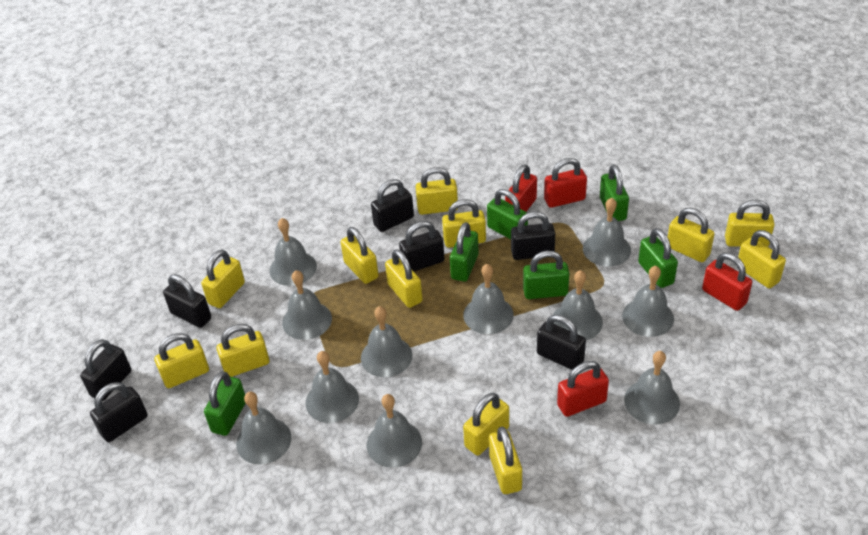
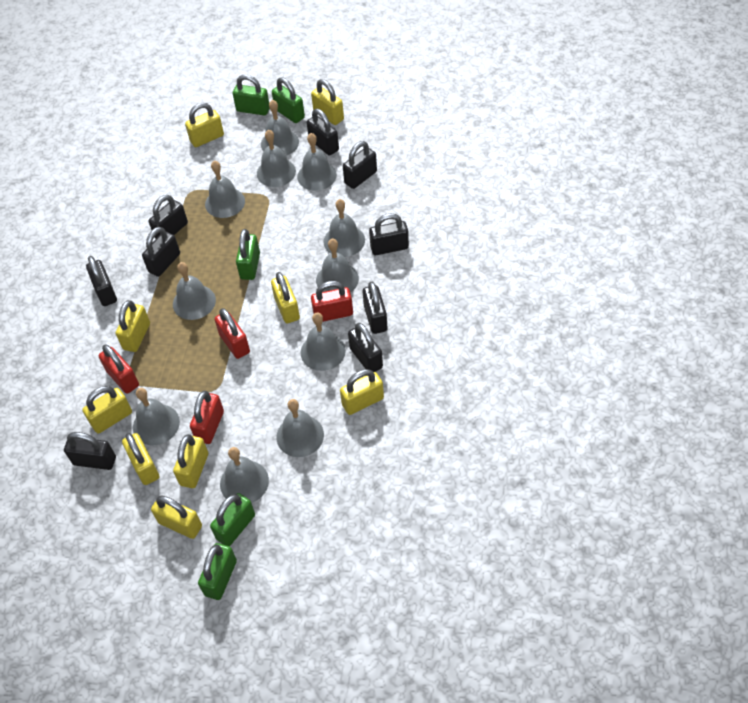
black padlock: 7 -> 9
green padlock: 6 -> 5
yellow padlock: 12 -> 9

